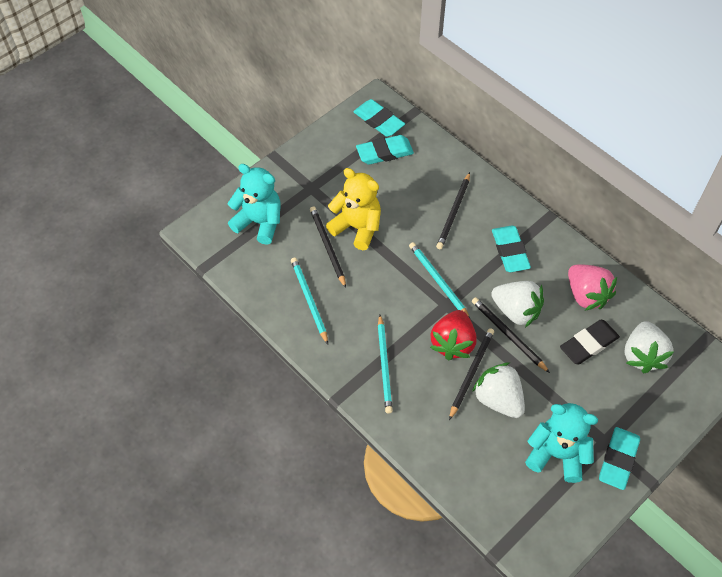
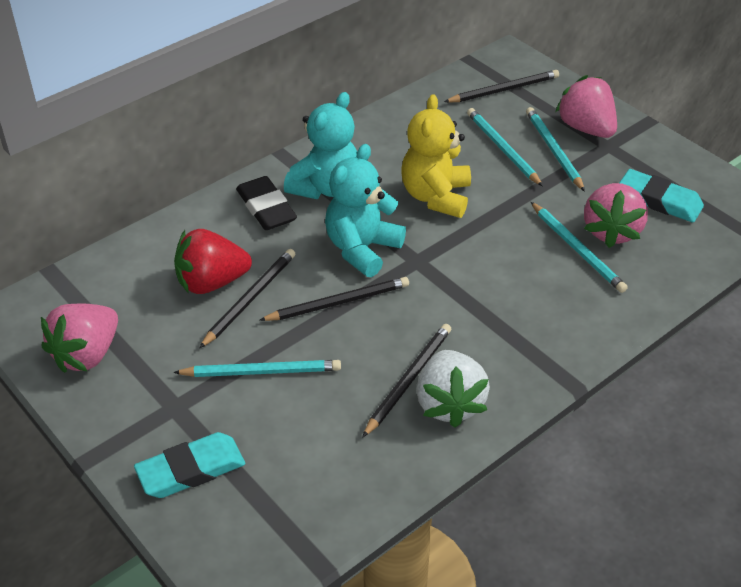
pink strawberry: 1 -> 3
turquoise eraser: 4 -> 2
turquoise pencil: 3 -> 4
white strawberry: 3 -> 1

